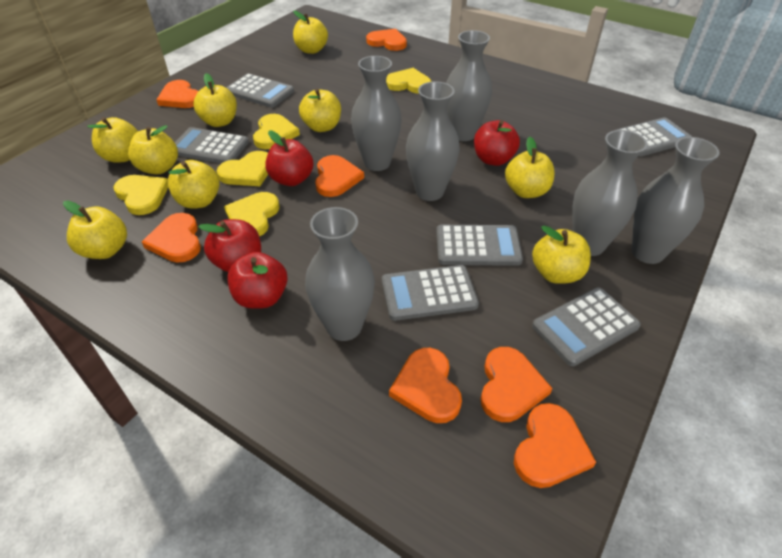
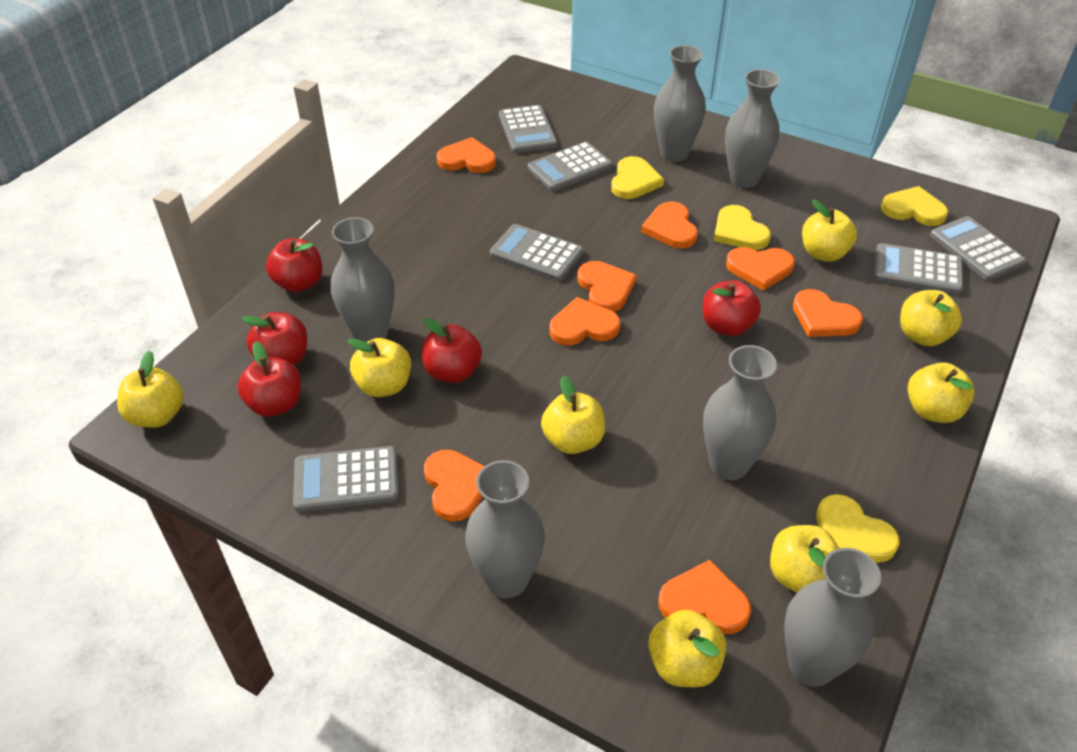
orange heart: 7 -> 8
red apple: 4 -> 5
yellow apple: 9 -> 8
yellow heart: 5 -> 4

